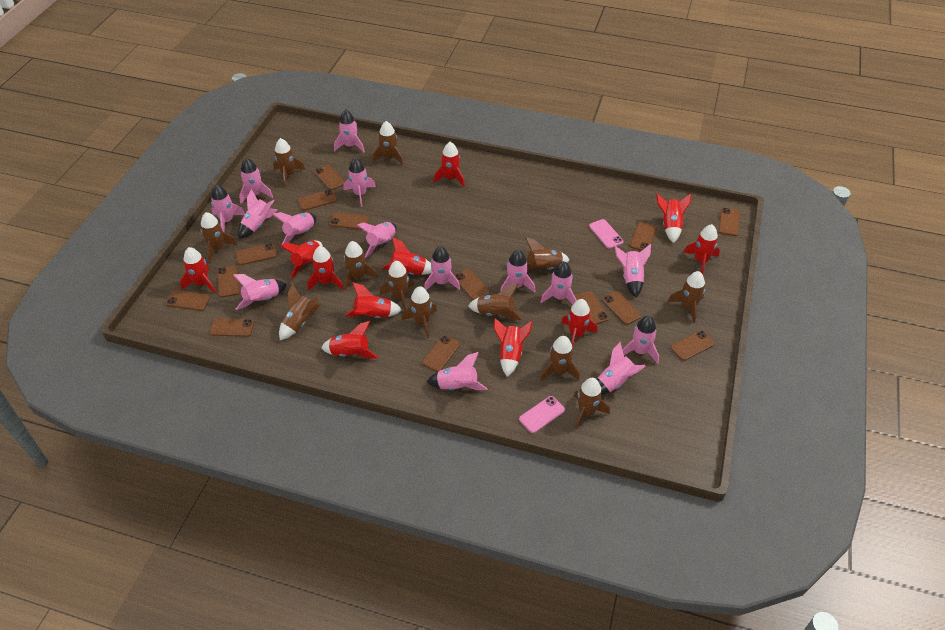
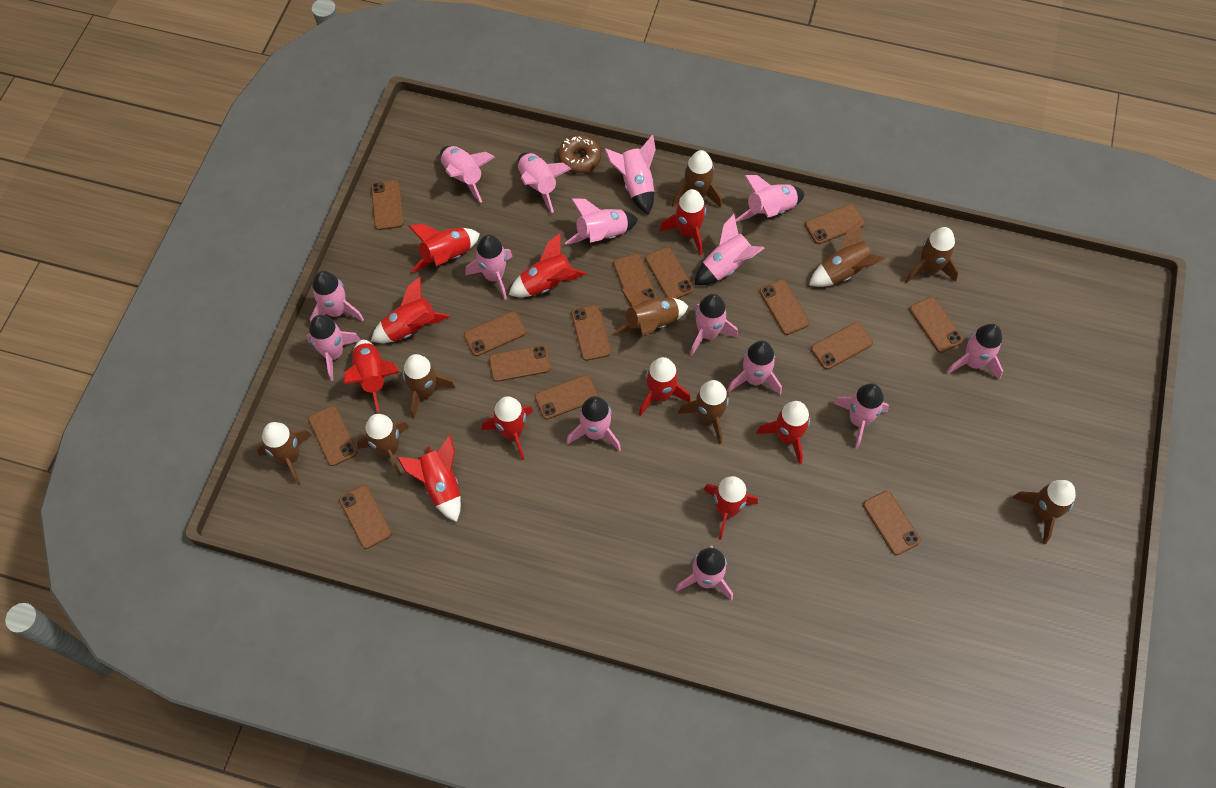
brown donut: 0 -> 1
brown rocket: 12 -> 9
pink phone: 2 -> 0
red rocket: 11 -> 10

